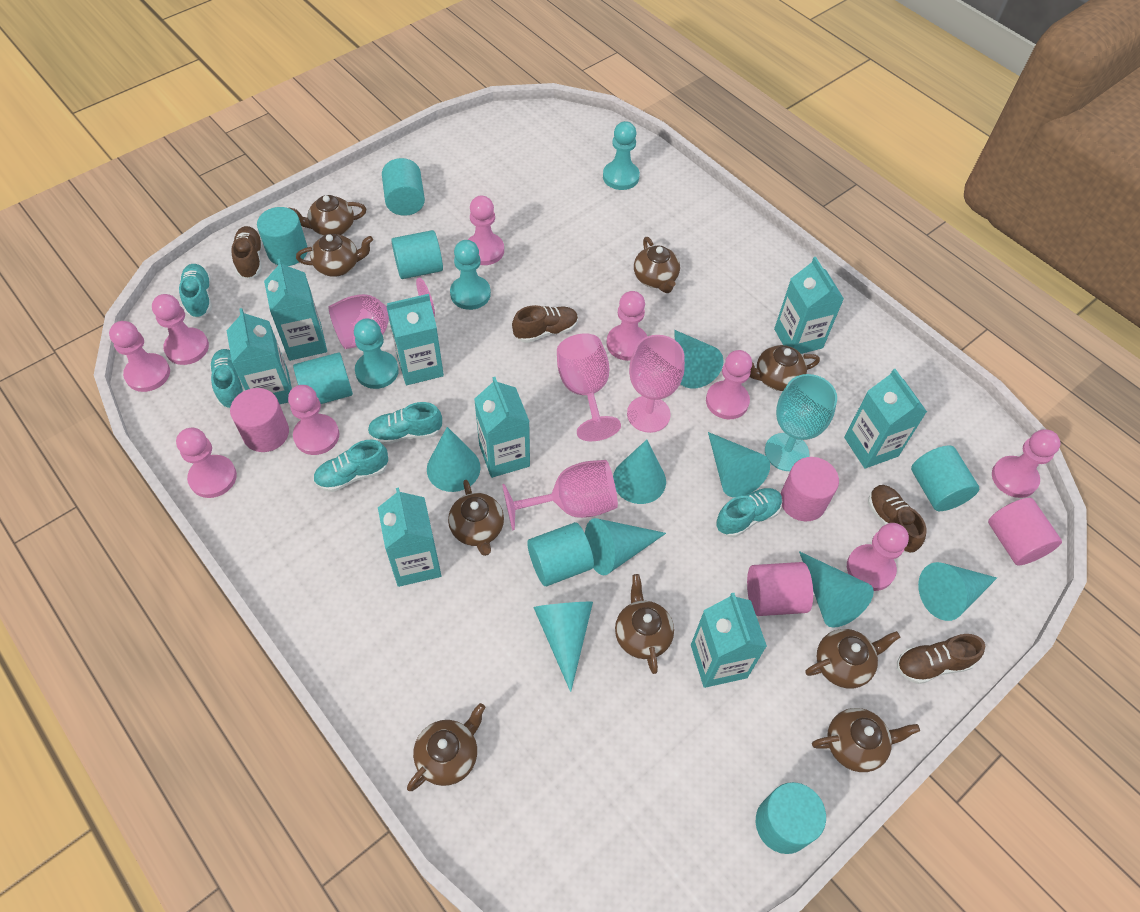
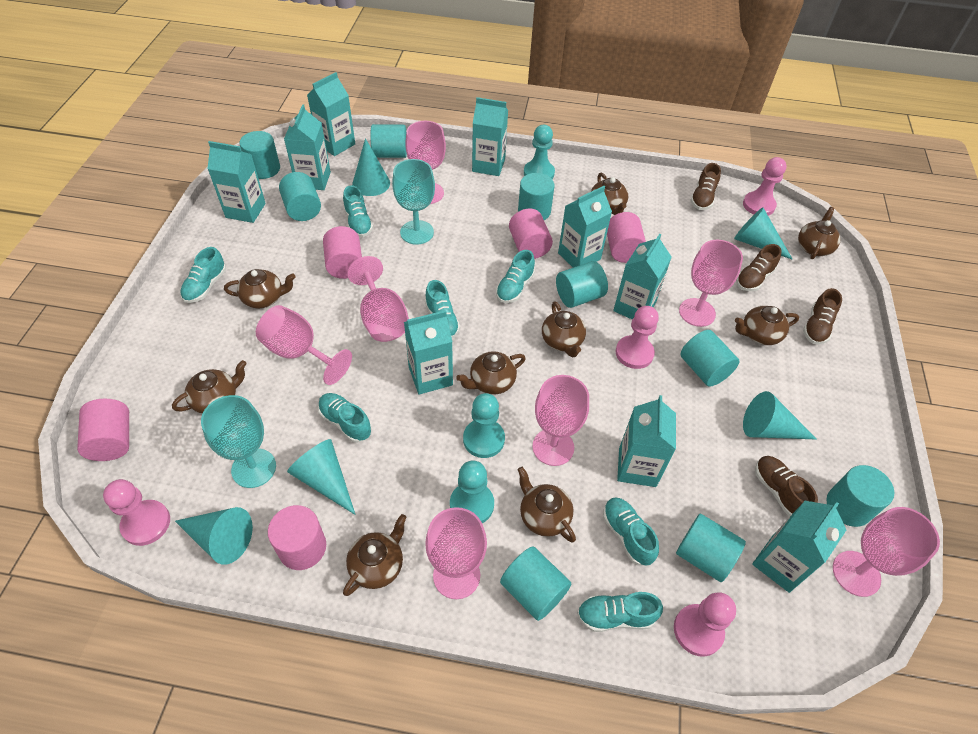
pink cylinder: 4 -> 5
pink goblet: 4 -> 7
pink pawn: 9 -> 4
turquoise carton: 8 -> 9
turquoise cone: 8 -> 5
turquoise cylinder: 7 -> 9
turquoise goblet: 1 -> 2
turquoise shoe: 5 -> 7

